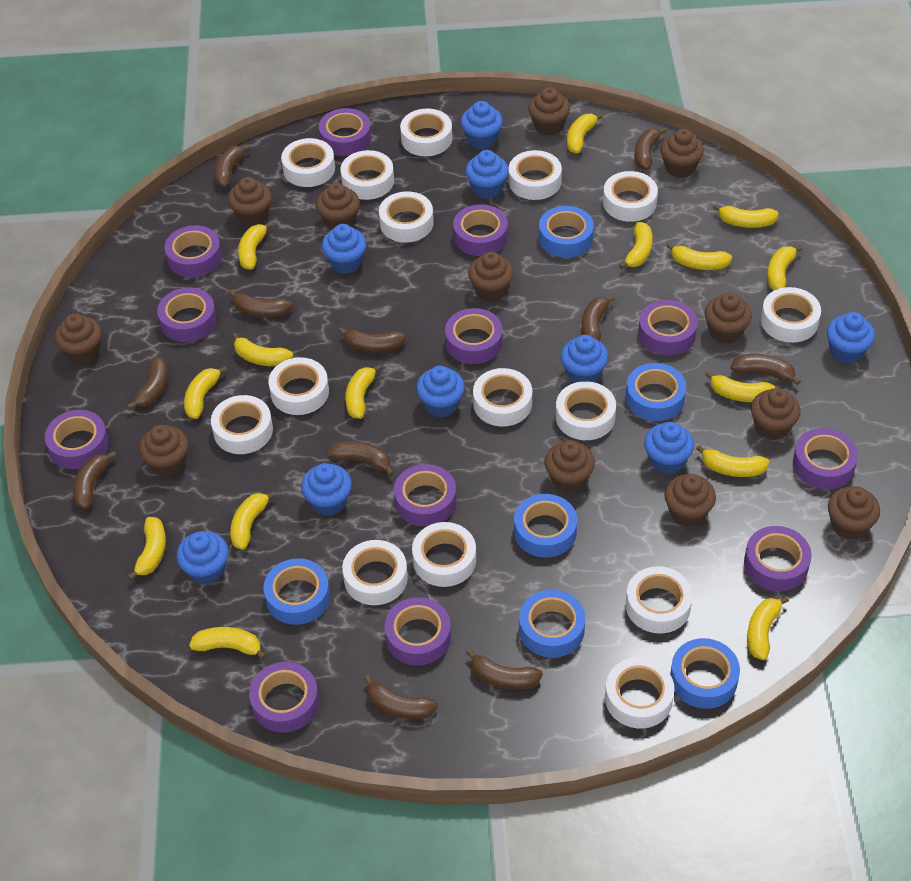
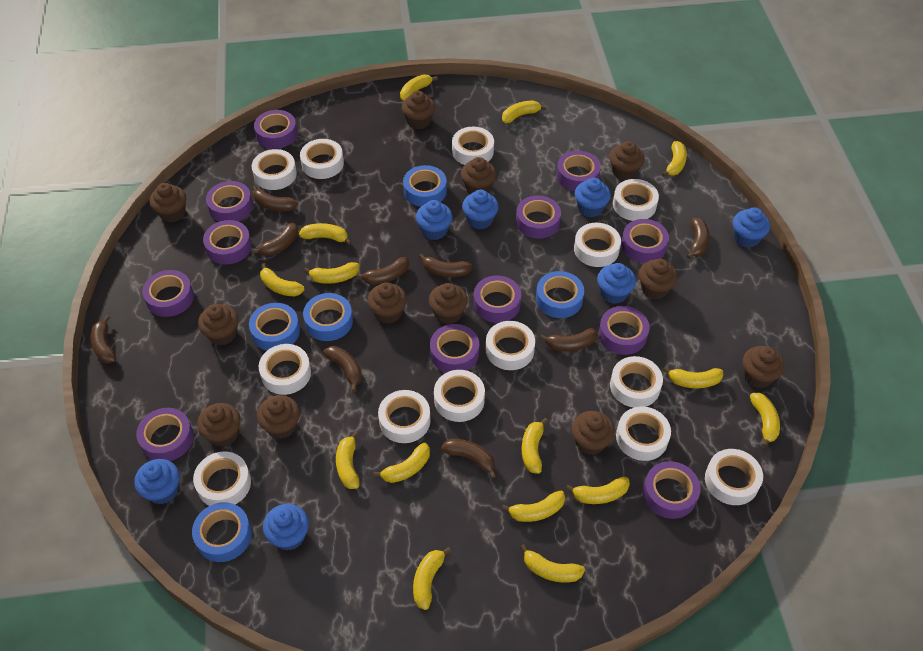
blue cupcake: 9 -> 7
blue tape: 6 -> 5
brown banana: 11 -> 9
white tape: 15 -> 13

